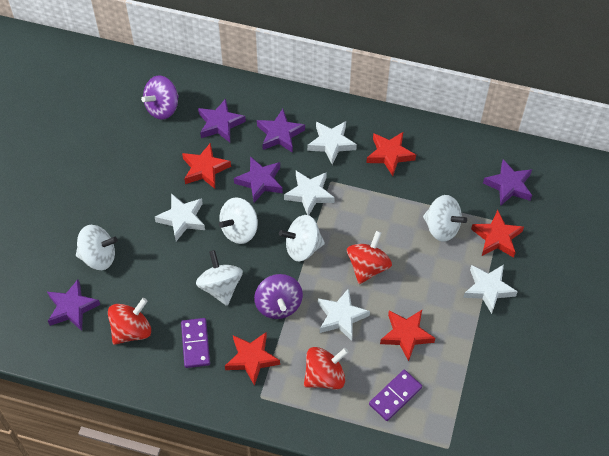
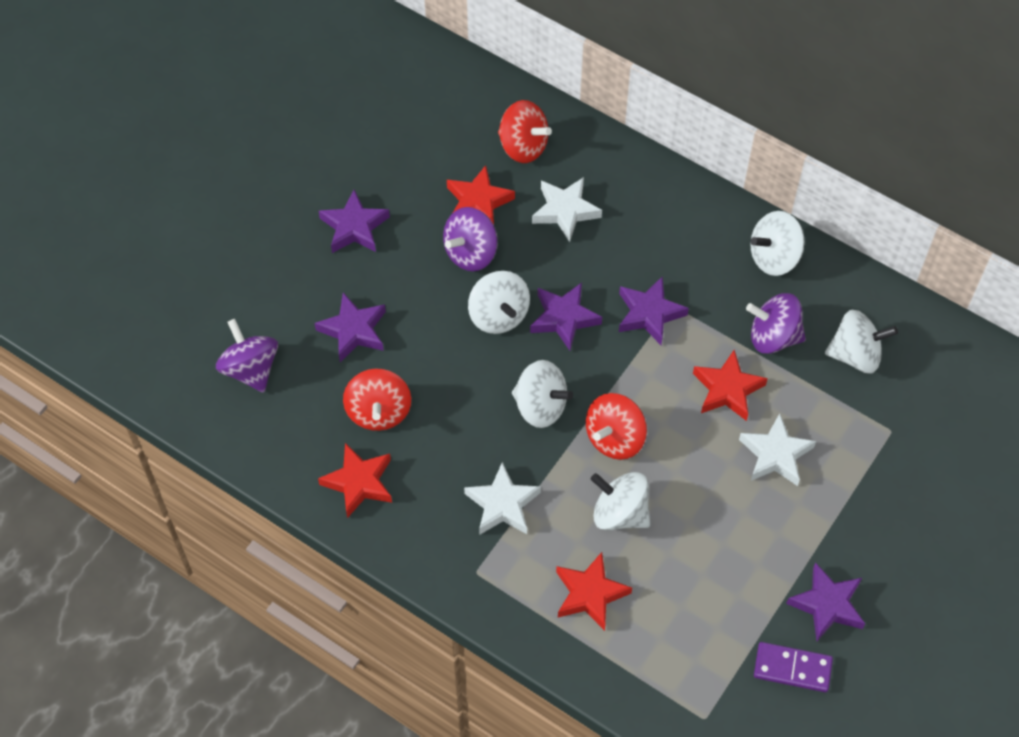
purple domino: 2 -> 1
purple spinning top: 2 -> 3
red star: 5 -> 4
white star: 5 -> 3

